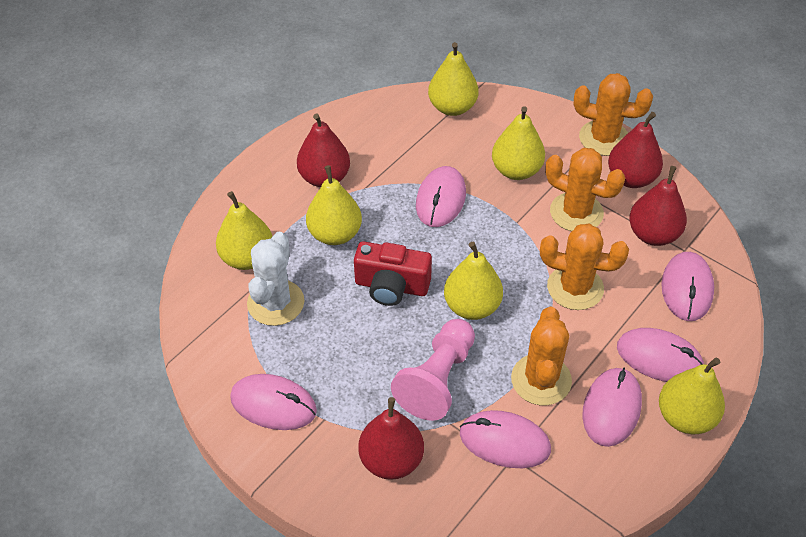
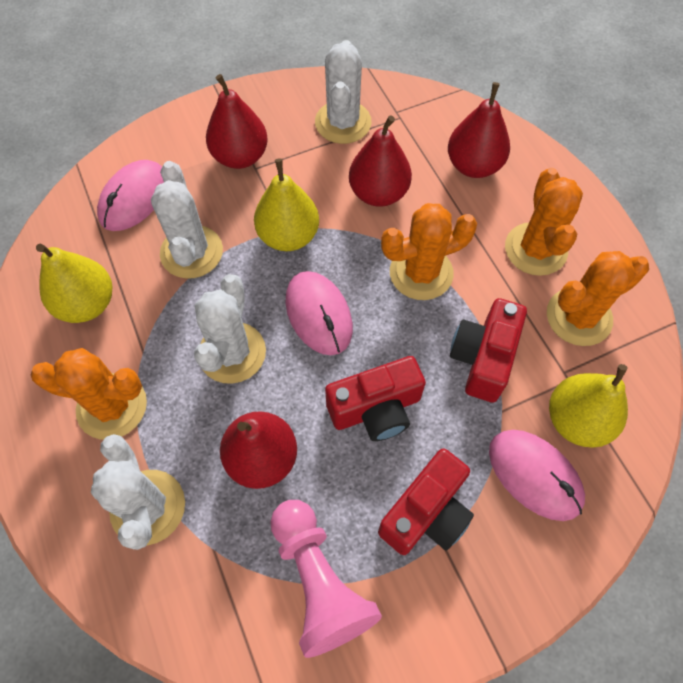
pink mouse: 6 -> 3
red camera: 1 -> 3
white cactus: 1 -> 4
yellow pear: 6 -> 3

